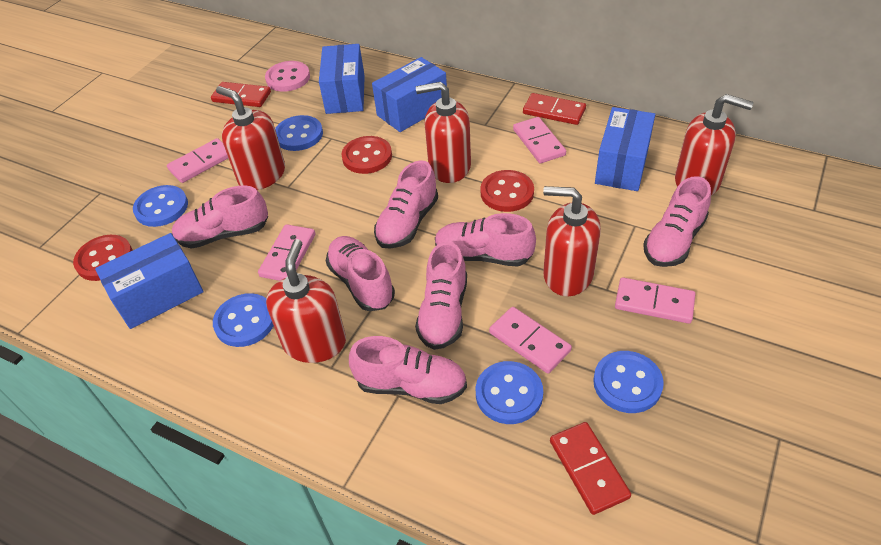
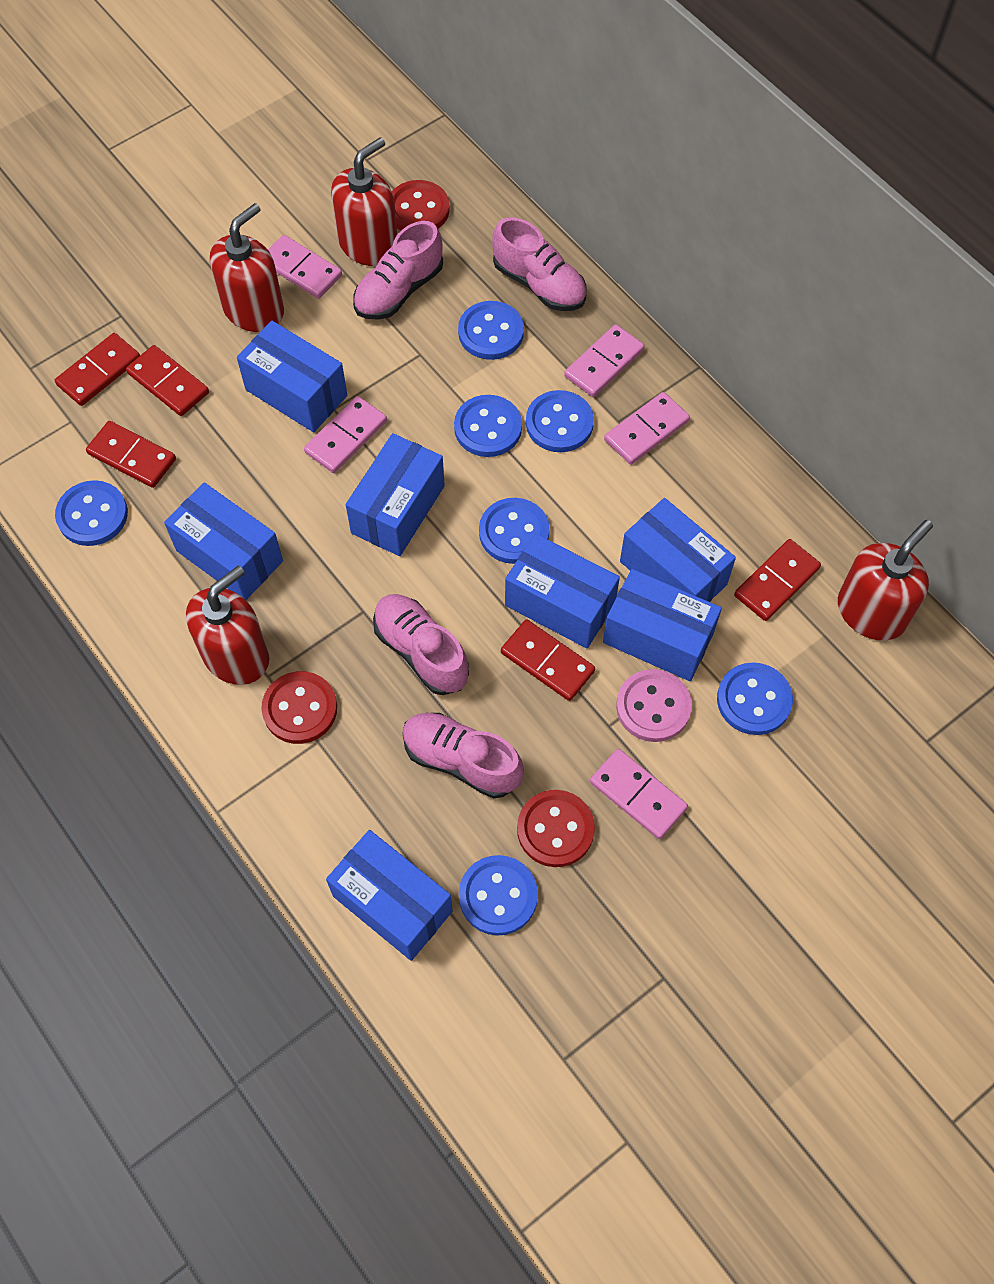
blue box: 4 -> 7
blue button: 5 -> 7
pink shoe: 7 -> 4
red domino: 3 -> 5
red soap dispenser: 5 -> 4

